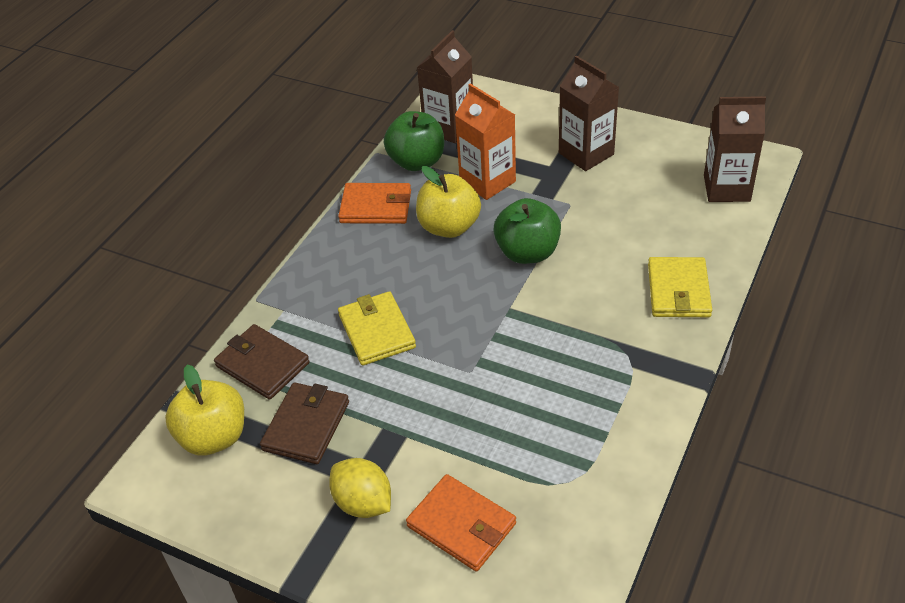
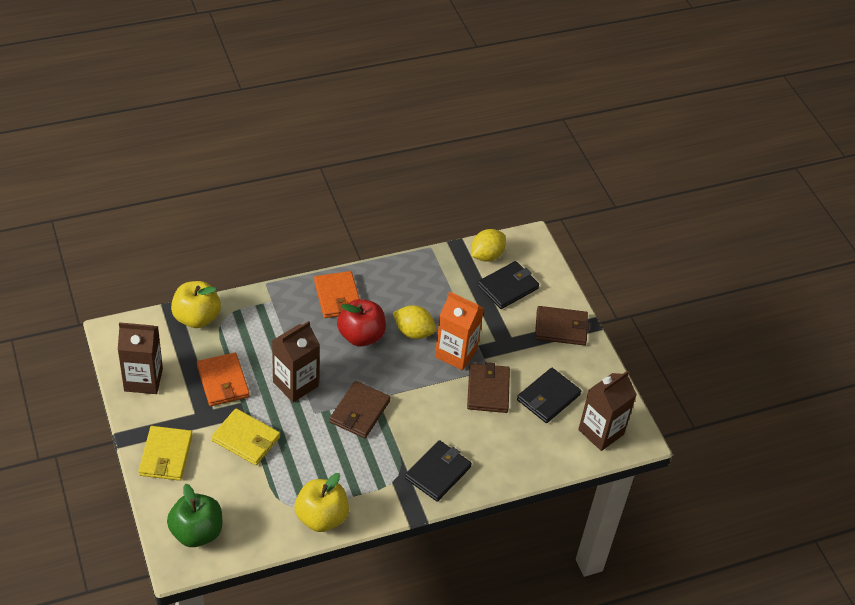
black wallet: 0 -> 3
brown wallet: 2 -> 3
green apple: 2 -> 1
red apple: 0 -> 1
yellow lemon: 1 -> 2

